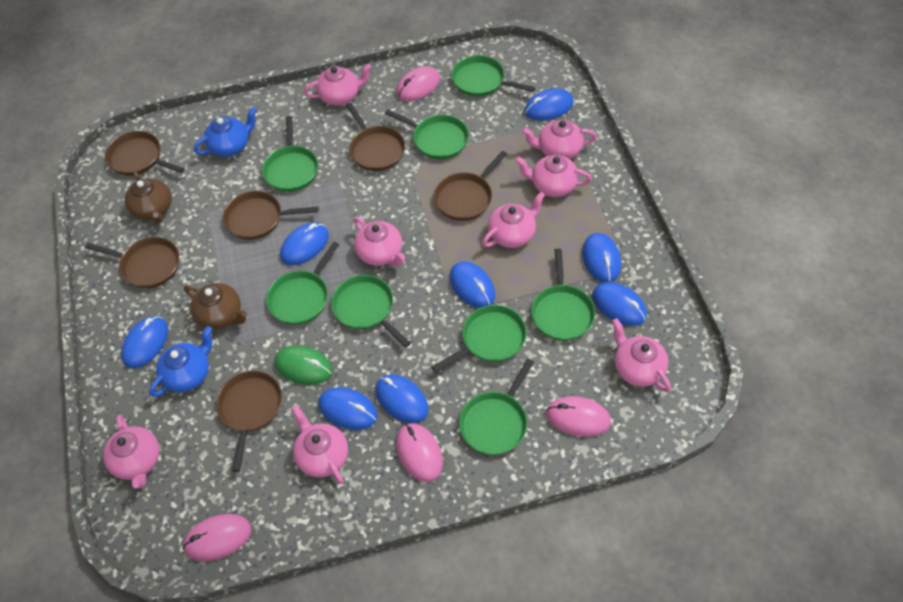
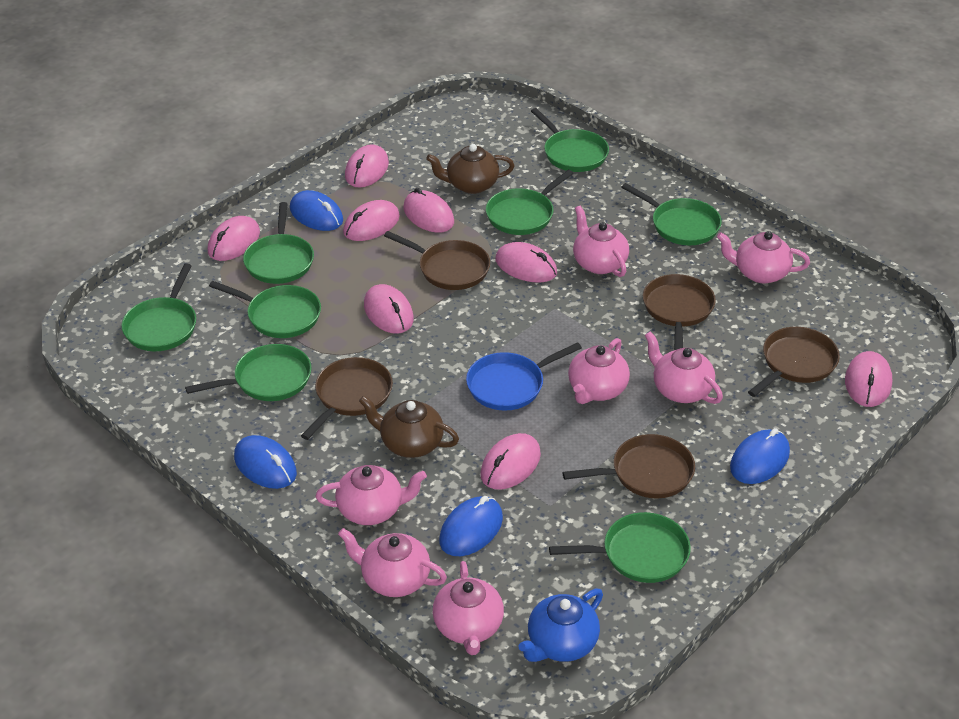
blue mouse: 8 -> 4
blue pan: 0 -> 1
blue teapot: 2 -> 1
brown pan: 6 -> 5
green mouse: 1 -> 0
pink mouse: 4 -> 8
pink teapot: 8 -> 7

